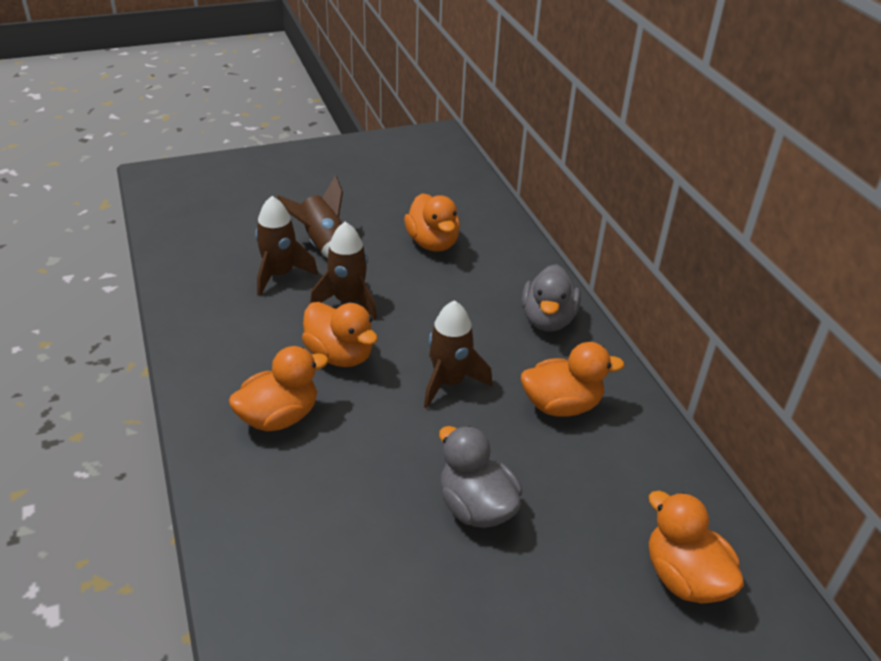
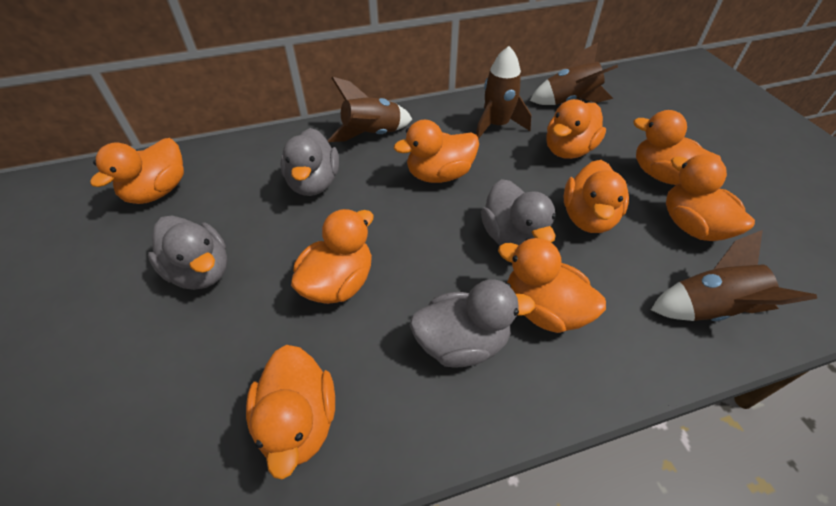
grey duck: 2 -> 4
orange duck: 5 -> 9

